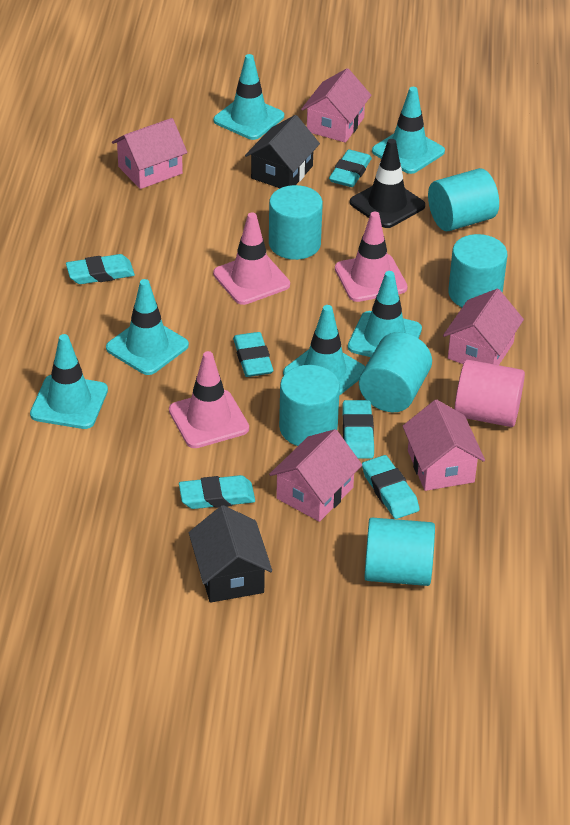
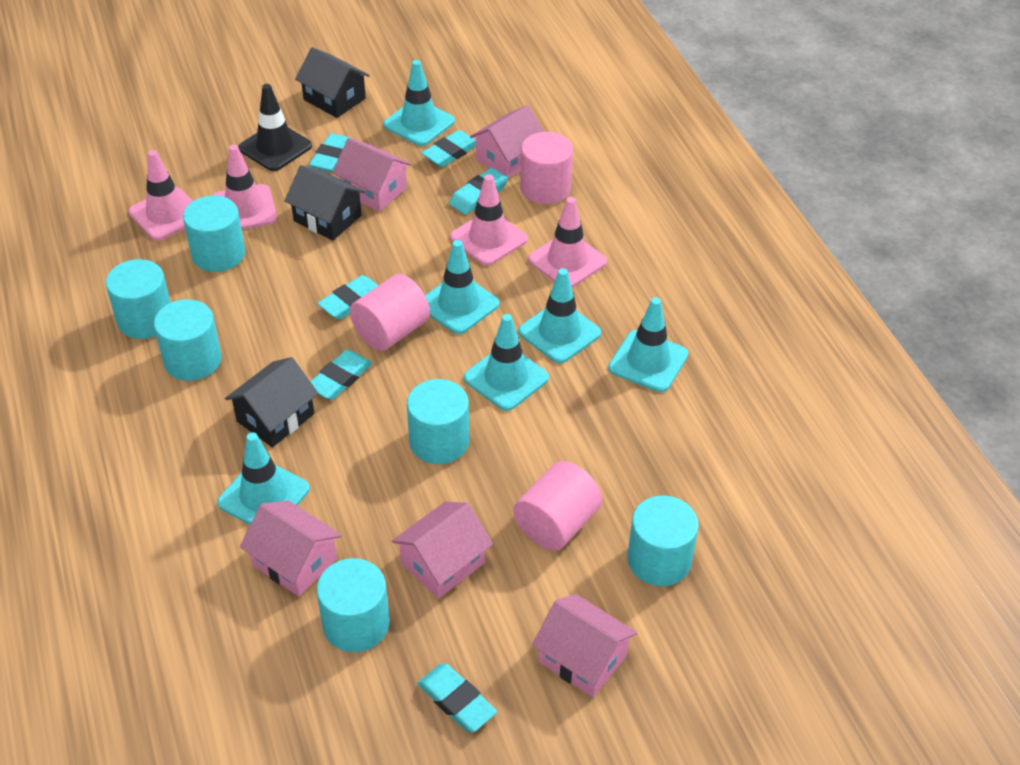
black house: 2 -> 3
pink cylinder: 1 -> 3
pink traffic cone: 3 -> 4

